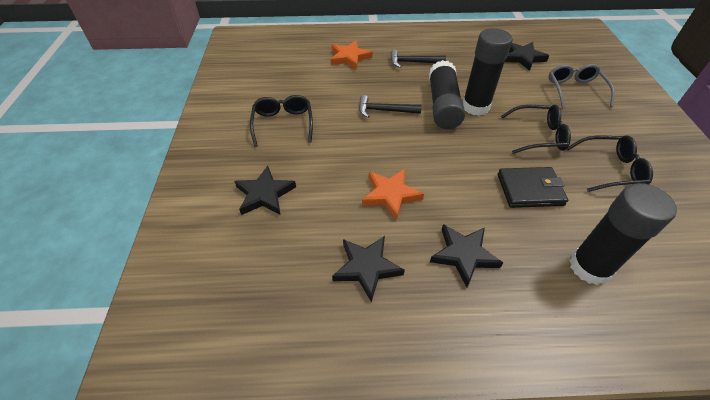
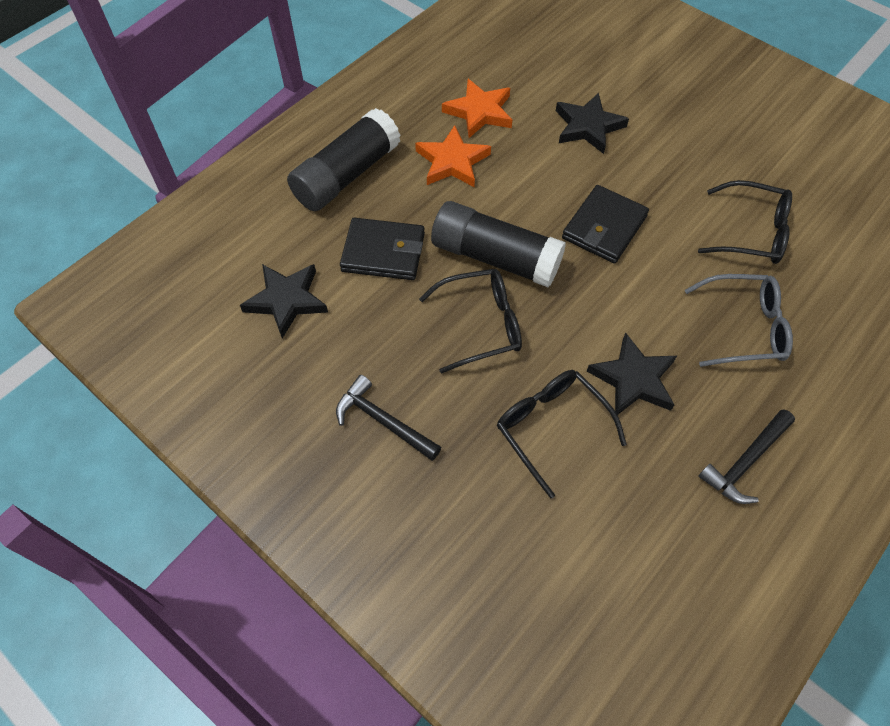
black glue stick: 3 -> 2
black star: 4 -> 3
black wallet: 1 -> 2

